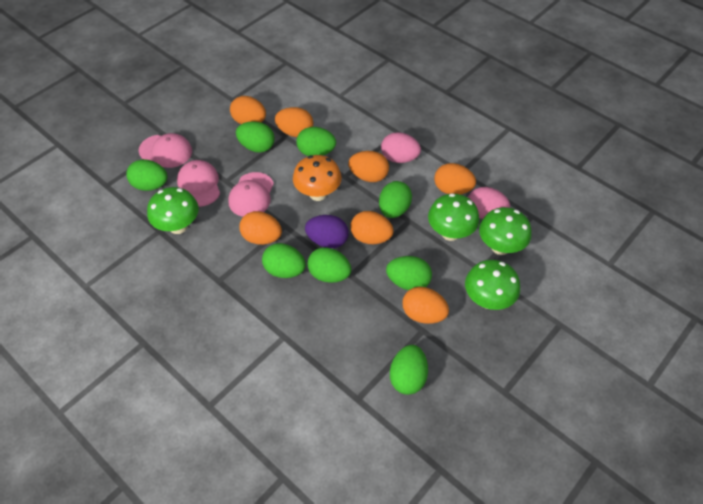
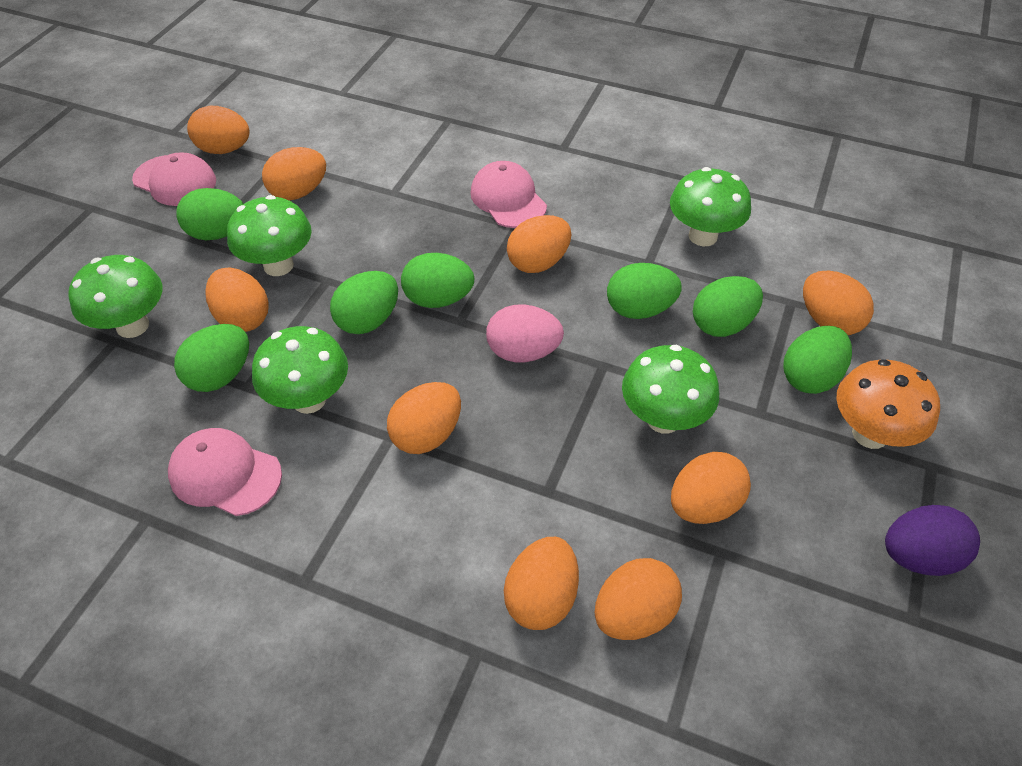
green egg: 8 -> 7
green mushroom: 4 -> 5
orange egg: 7 -> 9
pink egg: 2 -> 1

